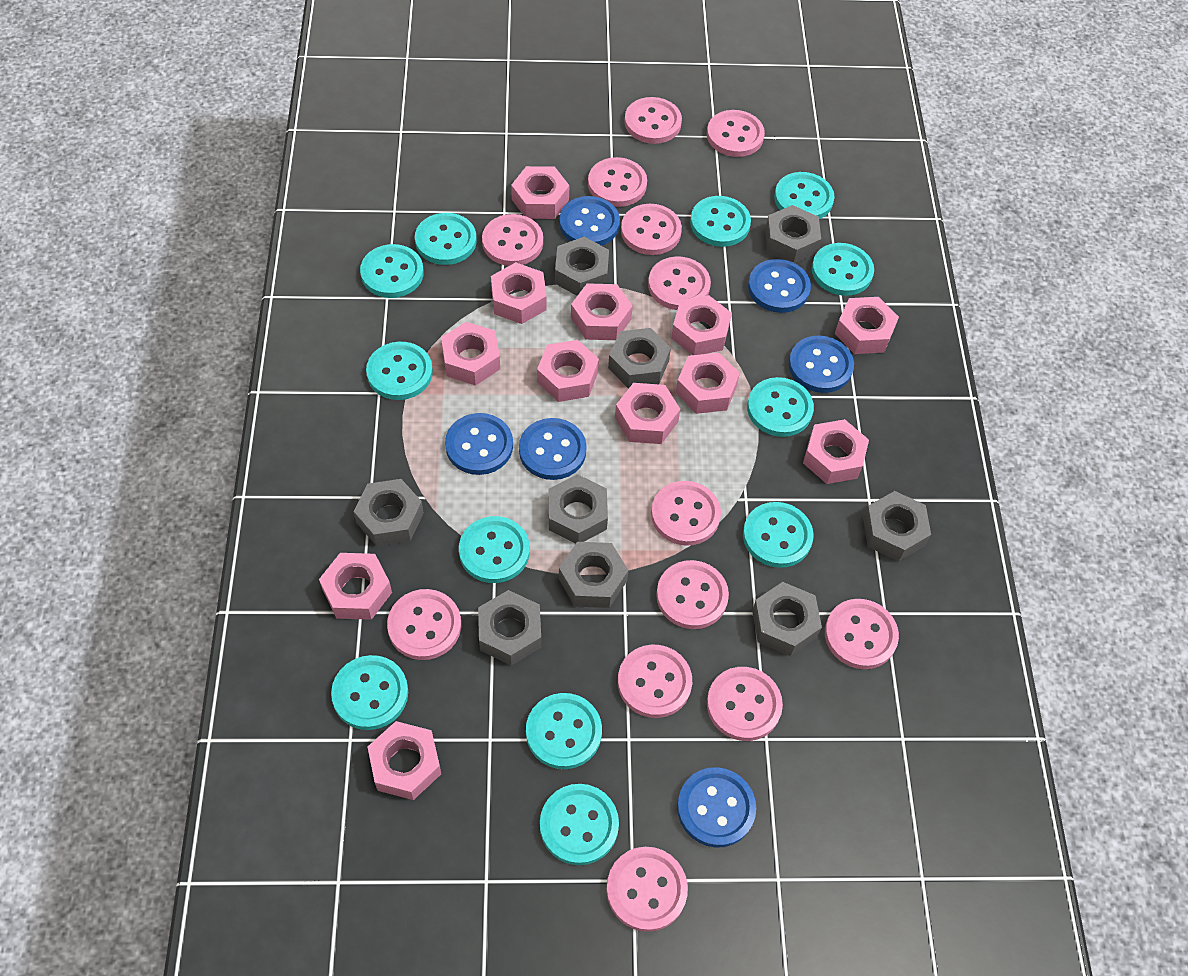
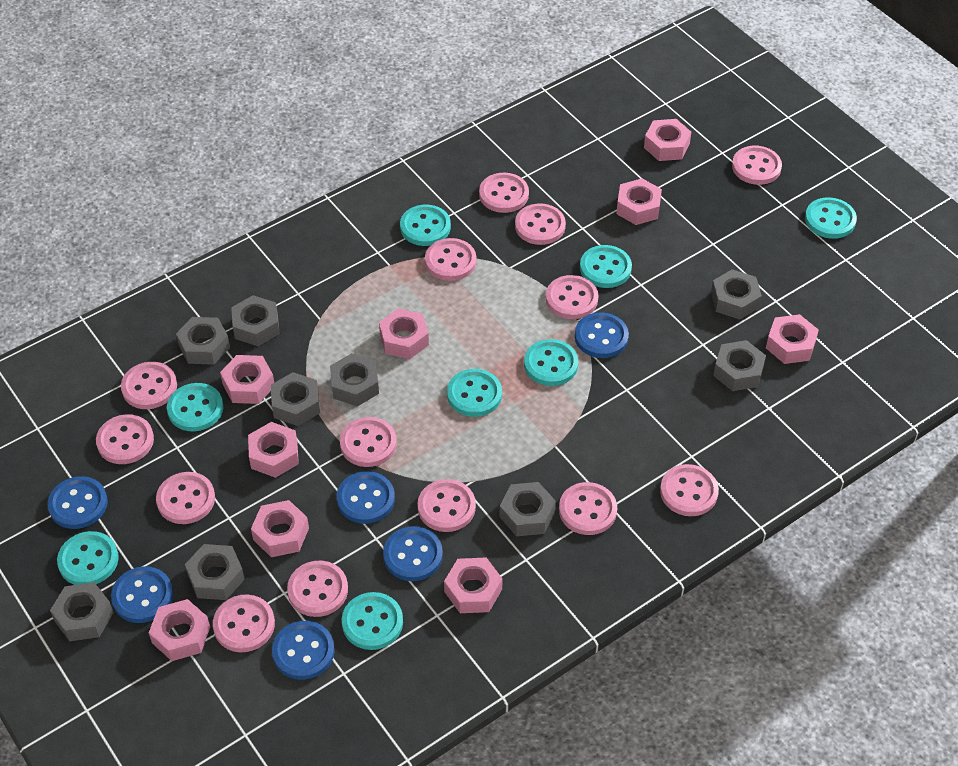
pink button: 13 -> 14
pink nut: 12 -> 9
turquoise button: 12 -> 8

